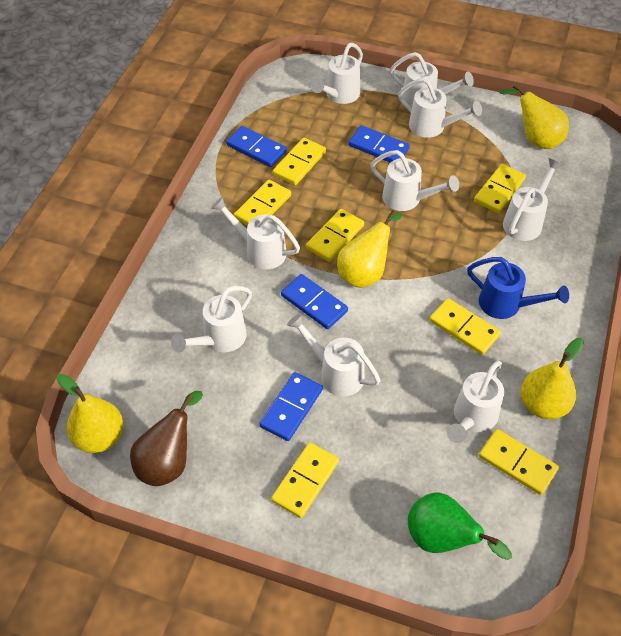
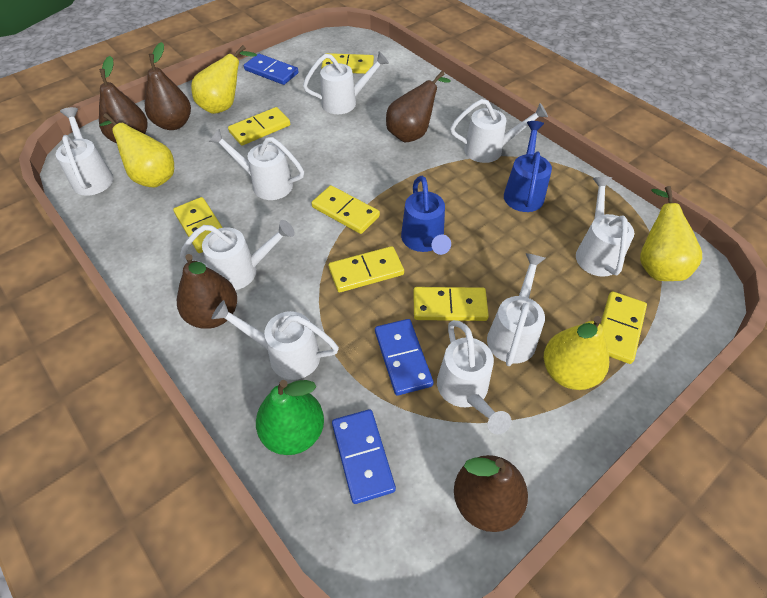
blue domino: 4 -> 3
blue watering can: 1 -> 2
brown pear: 1 -> 5

